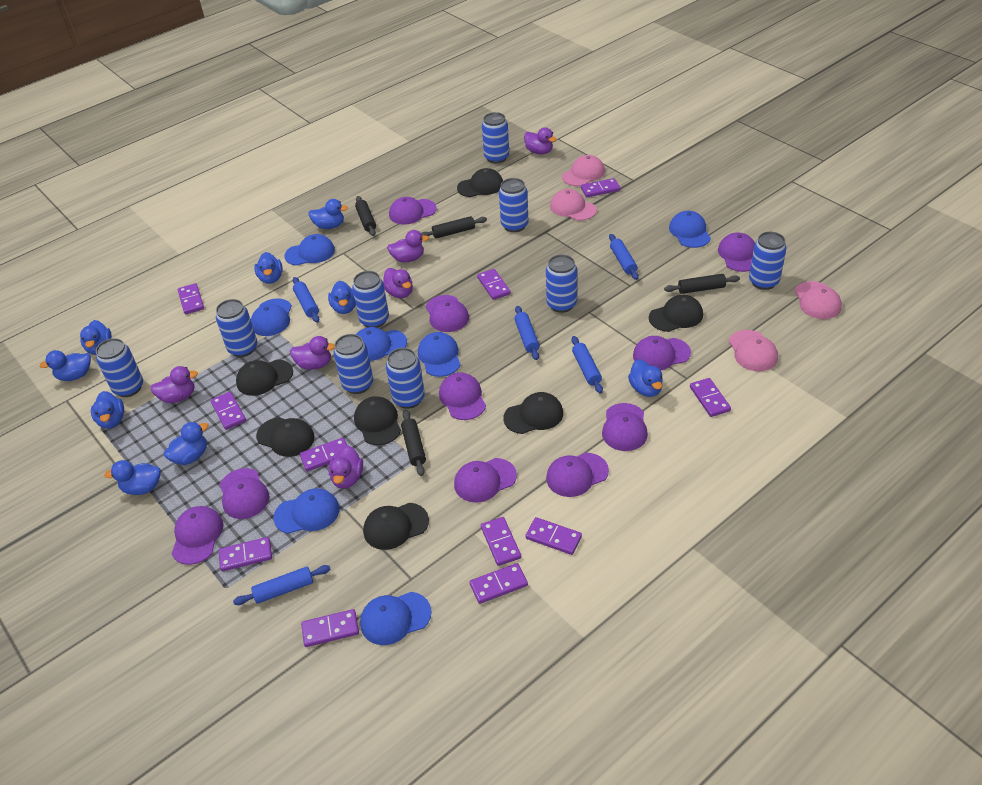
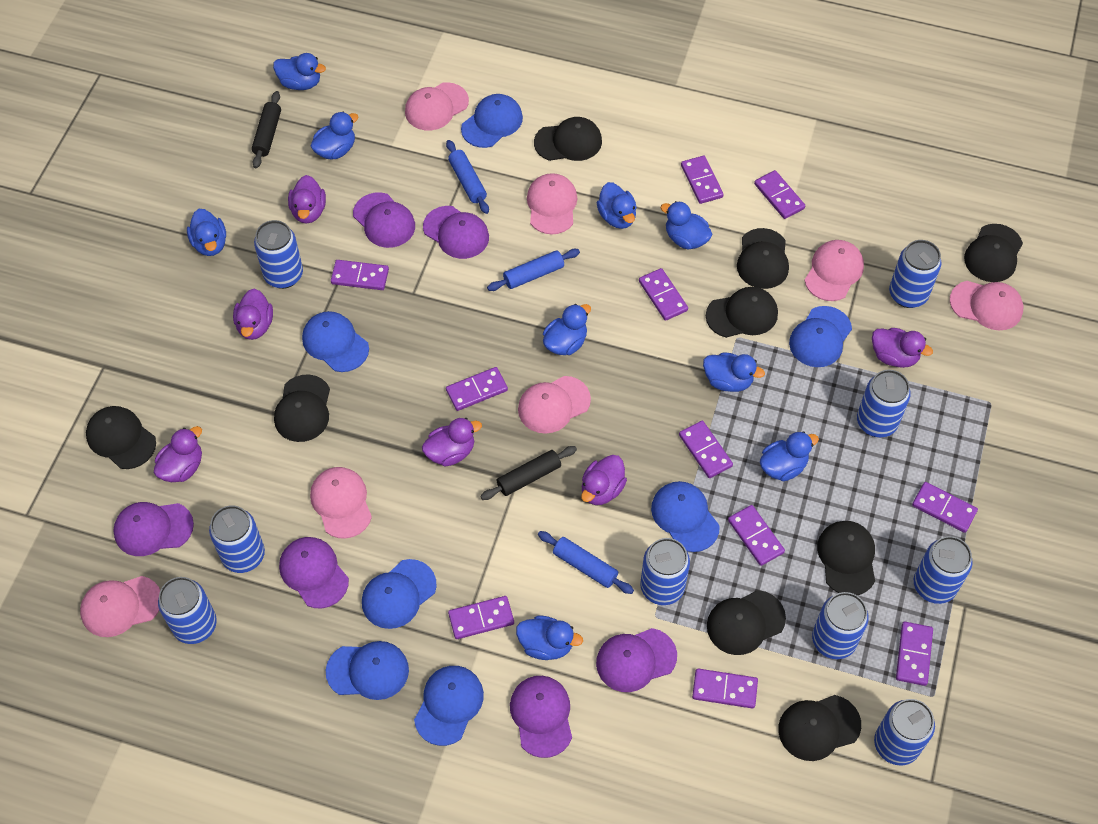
black cap: 7 -> 9
black rolling pin: 4 -> 2
blue rolling pin: 5 -> 3
pink cap: 4 -> 7
purple cap: 10 -> 6

